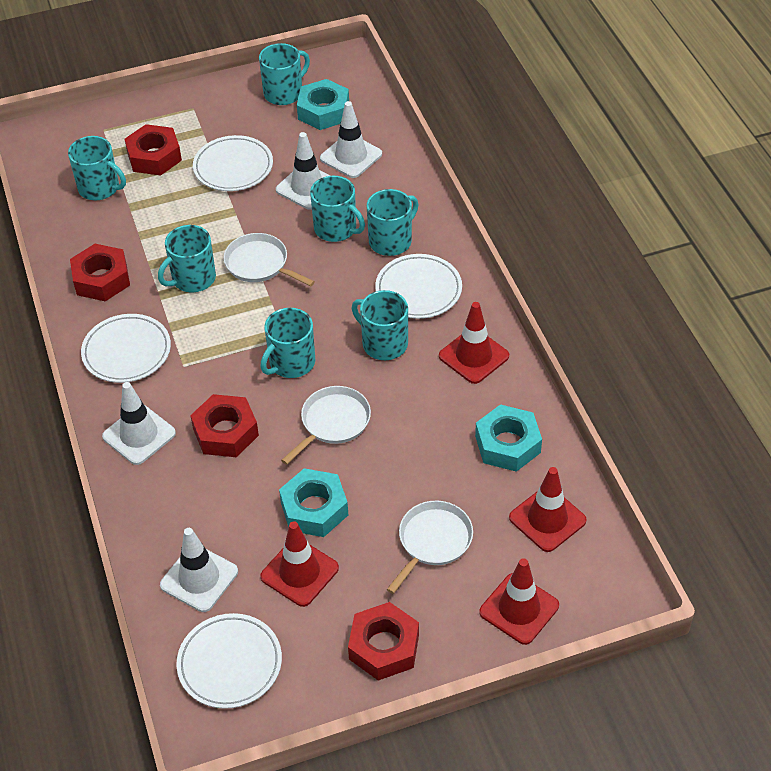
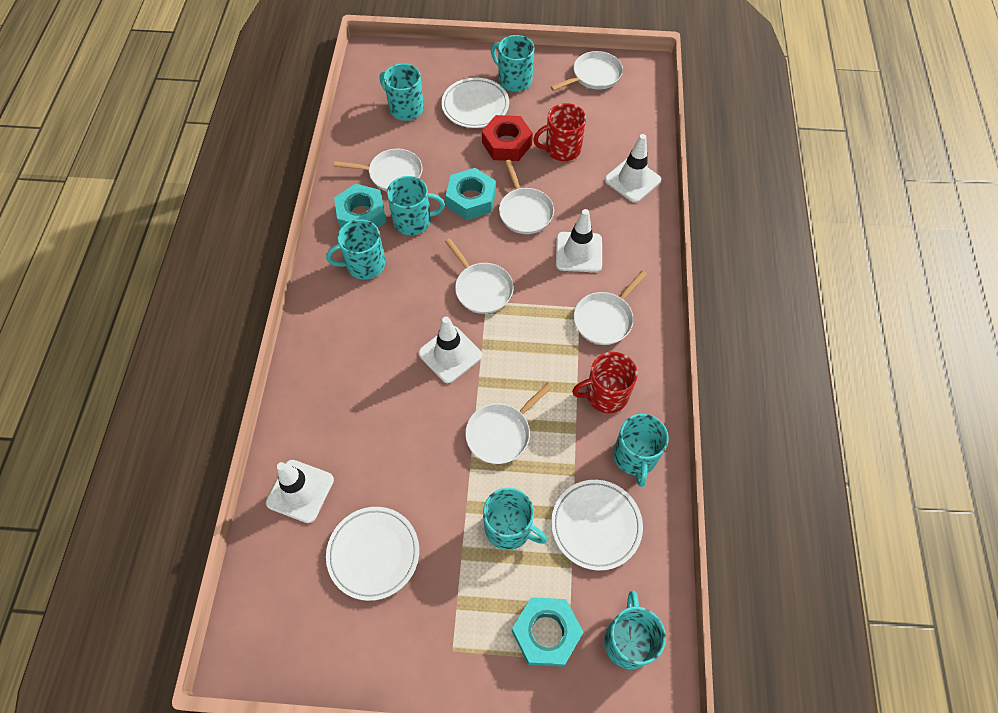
red mug: 0 -> 2
red nut: 4 -> 1
red traffic cone: 4 -> 0
white pan: 3 -> 6
white plate: 4 -> 3

